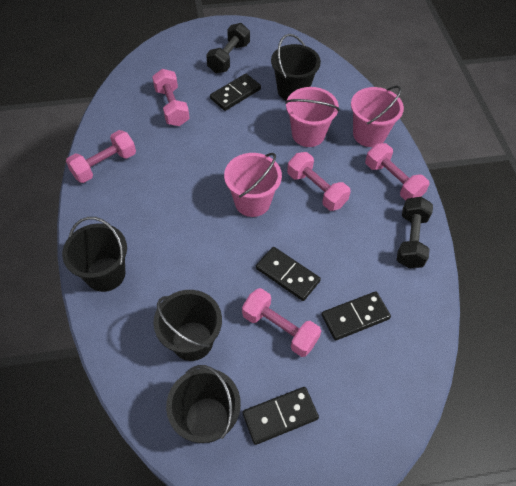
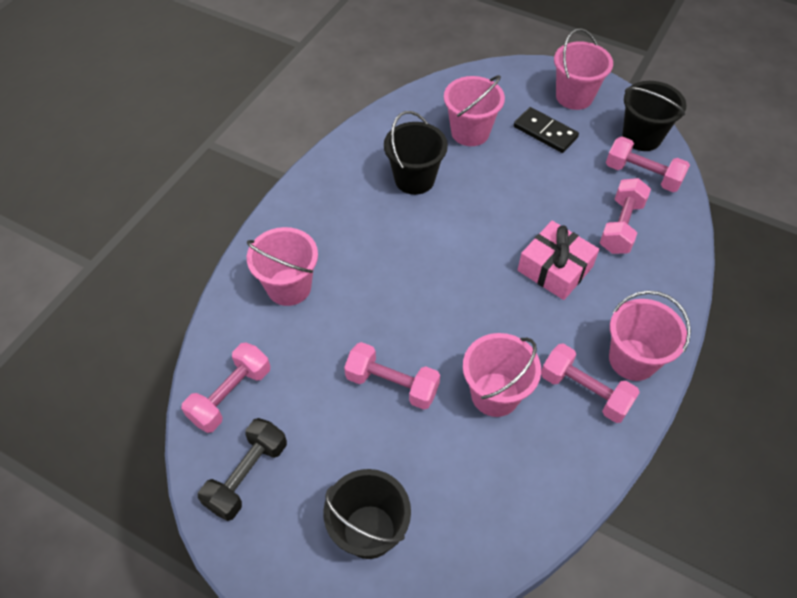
black bucket: 4 -> 3
black domino: 4 -> 1
black dumbbell: 2 -> 1
pink bucket: 3 -> 5
pink gift: 0 -> 1

